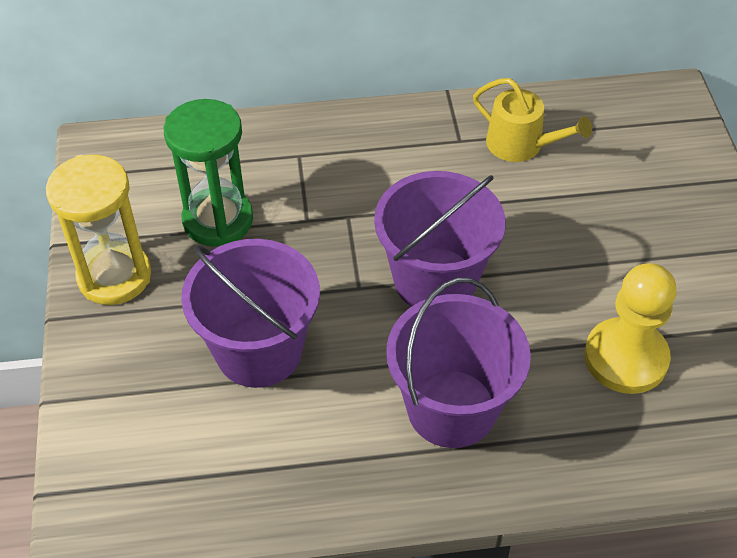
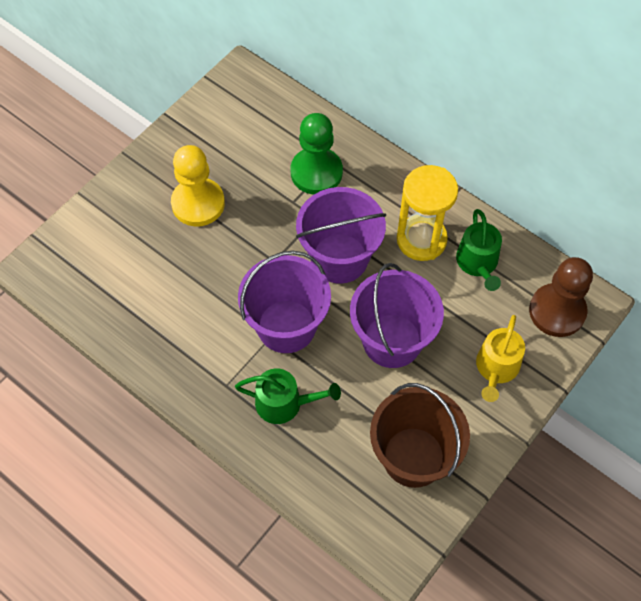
brown bucket: 0 -> 1
brown pawn: 0 -> 1
green hourglass: 1 -> 0
green pawn: 0 -> 1
green watering can: 0 -> 2

